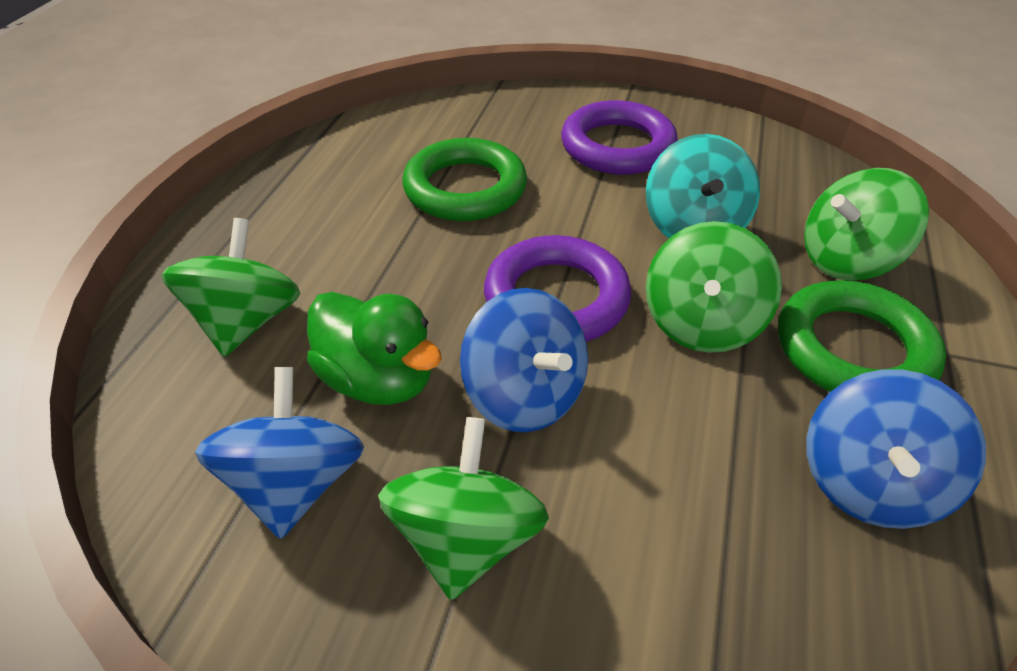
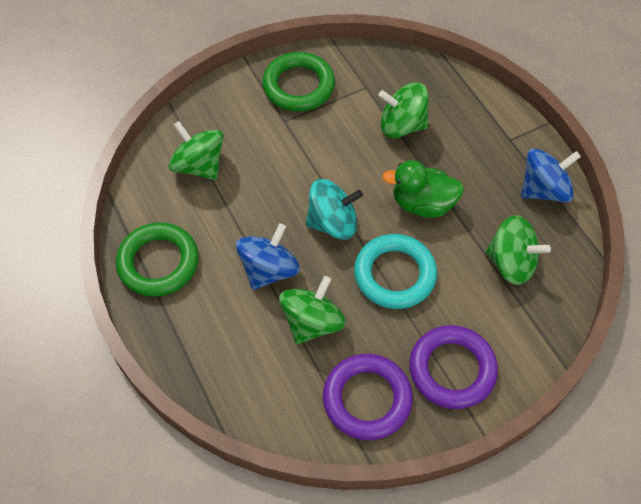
blue spinning top: 3 -> 2
turquoise ring: 0 -> 1

